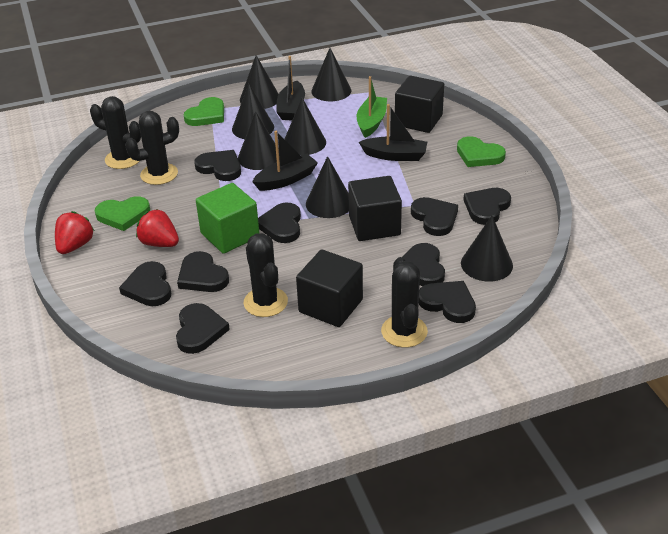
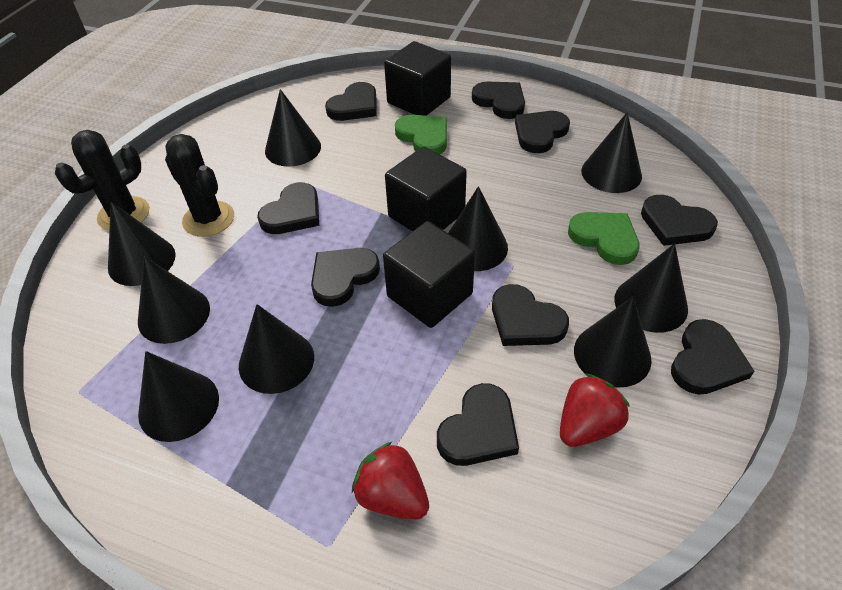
black boat: 3 -> 0
black cactus: 4 -> 2
black cone: 7 -> 9
green boat: 1 -> 0
green cube: 1 -> 0
green heart: 3 -> 2

